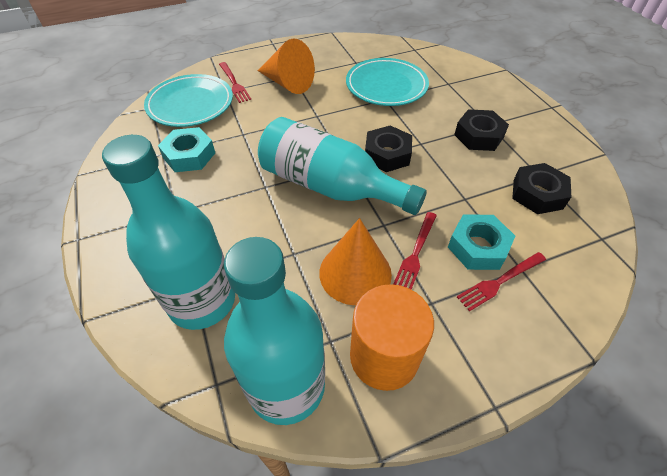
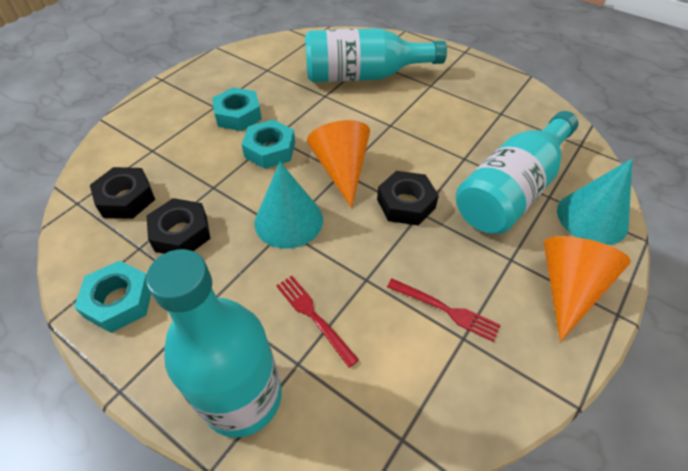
orange cylinder: 1 -> 0
red fork: 3 -> 2
turquoise cone: 0 -> 2
turquoise nut: 2 -> 3
turquoise plate: 2 -> 0

